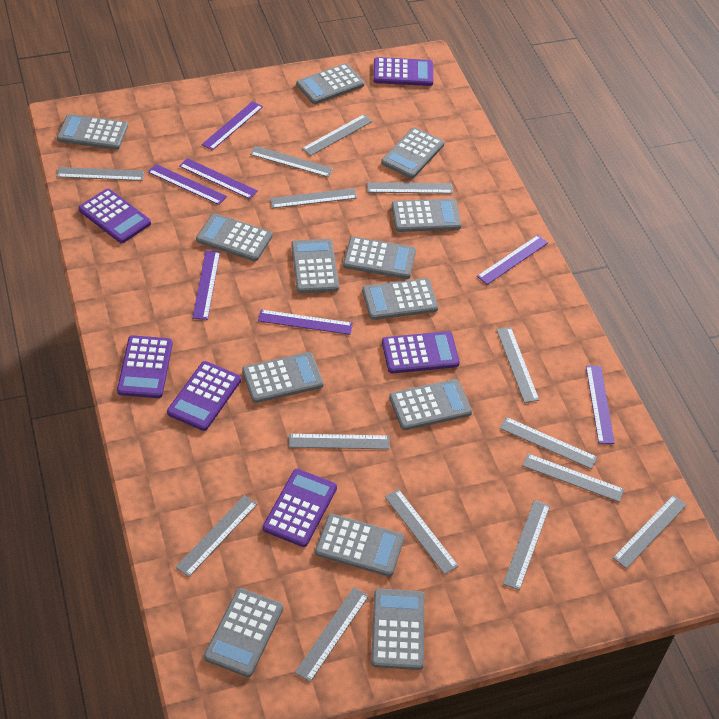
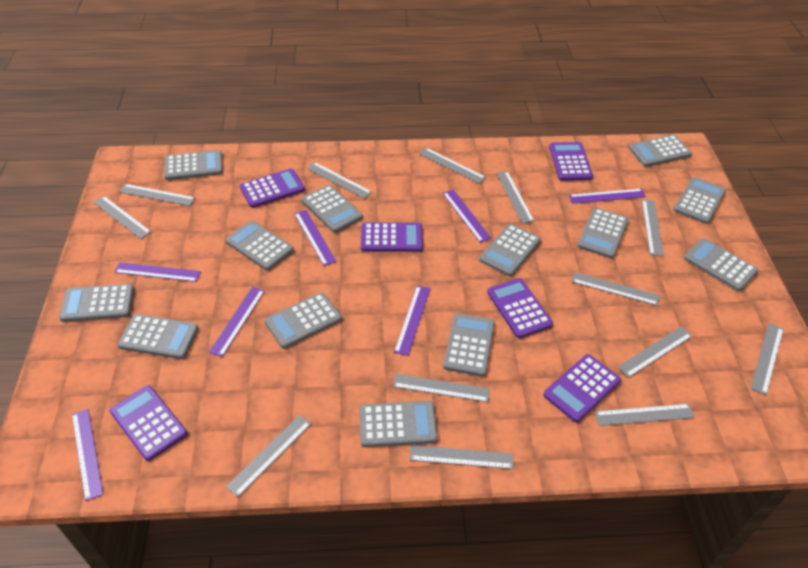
grey ruler: 14 -> 13

